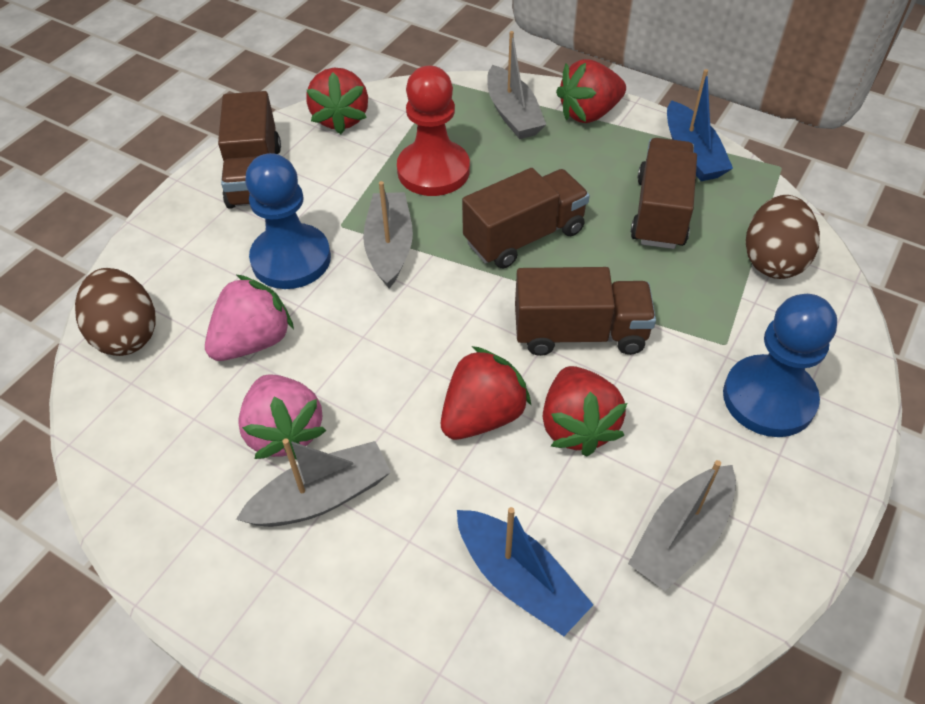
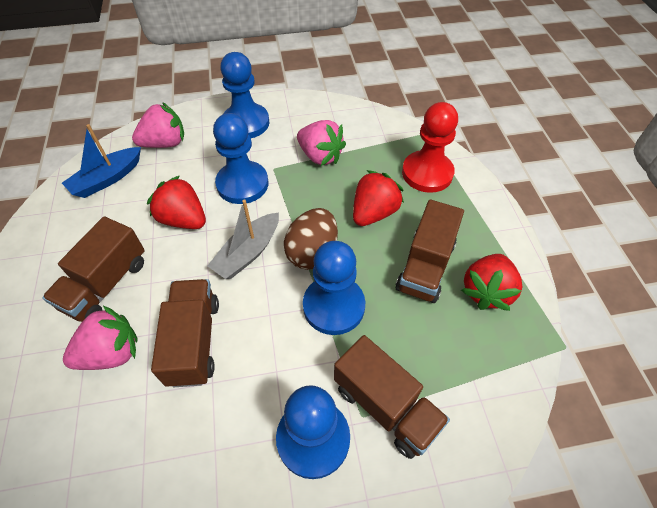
blue boat: 2 -> 1
blue pawn: 2 -> 4
brown egg: 2 -> 1
grey boat: 4 -> 1
pink strawberry: 2 -> 3
red strawberry: 4 -> 3

